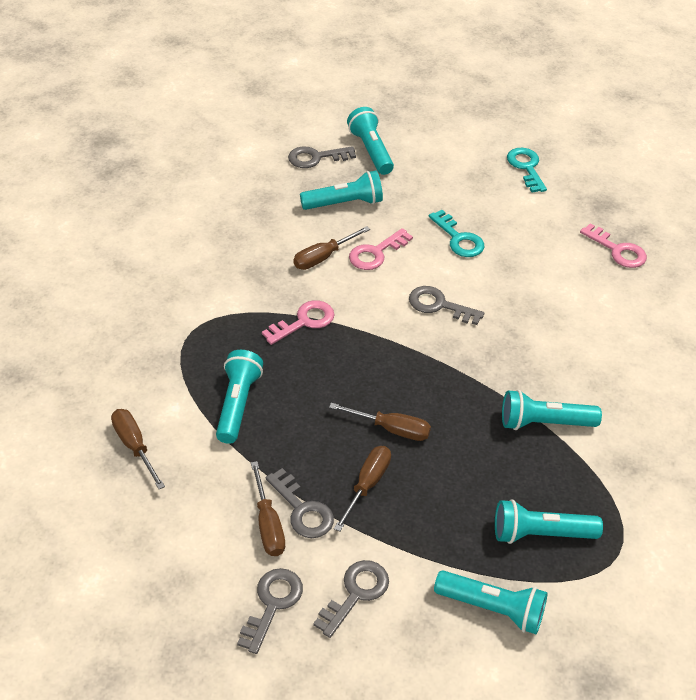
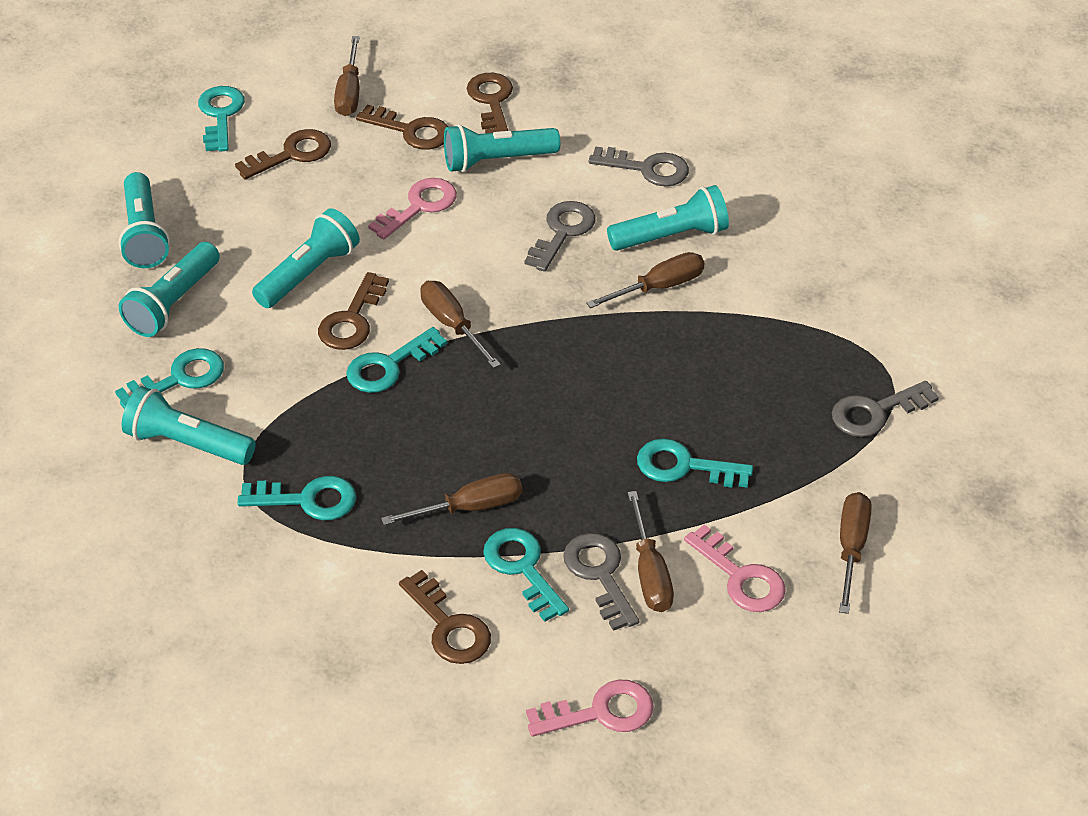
brown key: 0 -> 5
brown screwdriver: 5 -> 6
grey key: 5 -> 4
turquoise key: 2 -> 6

